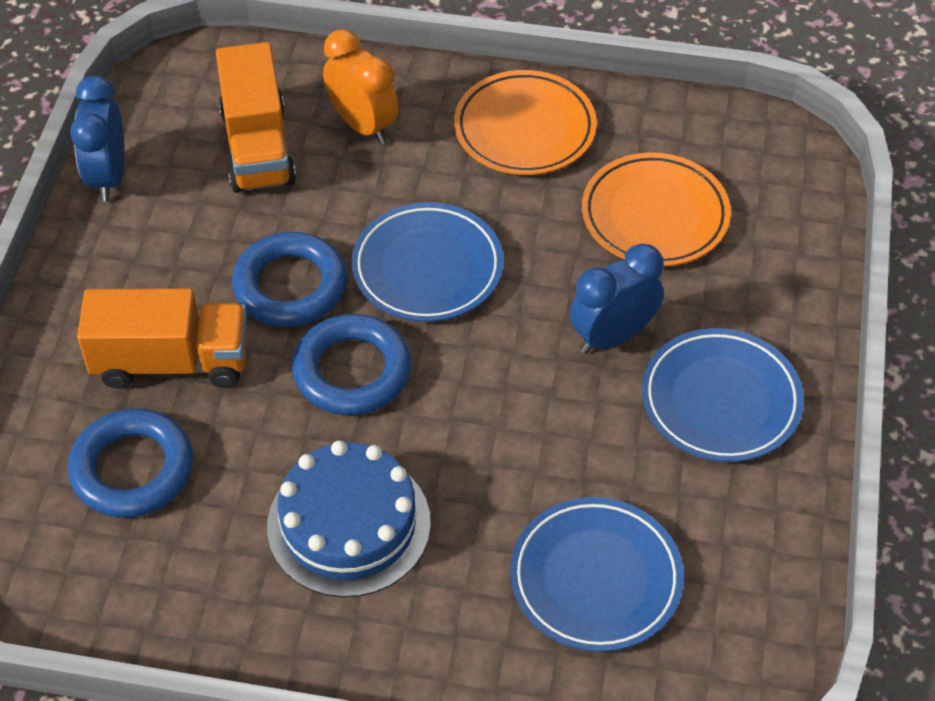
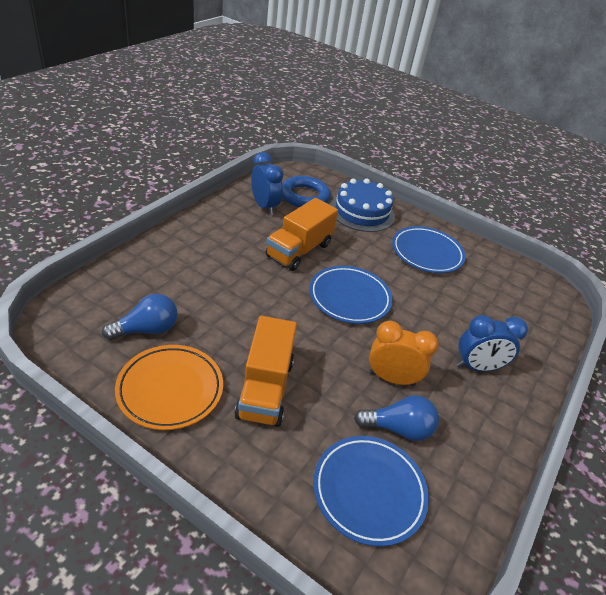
blue light bulb: 0 -> 2
blue ring: 3 -> 1
orange plate: 2 -> 1

